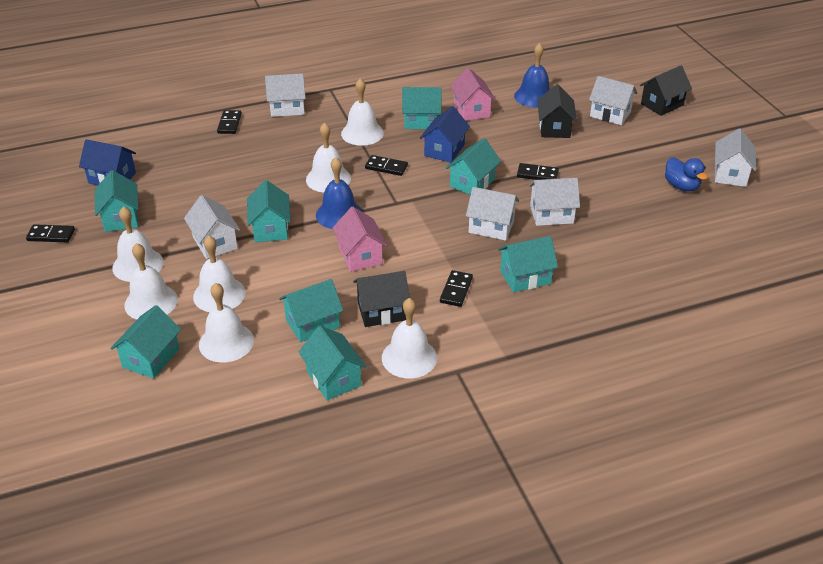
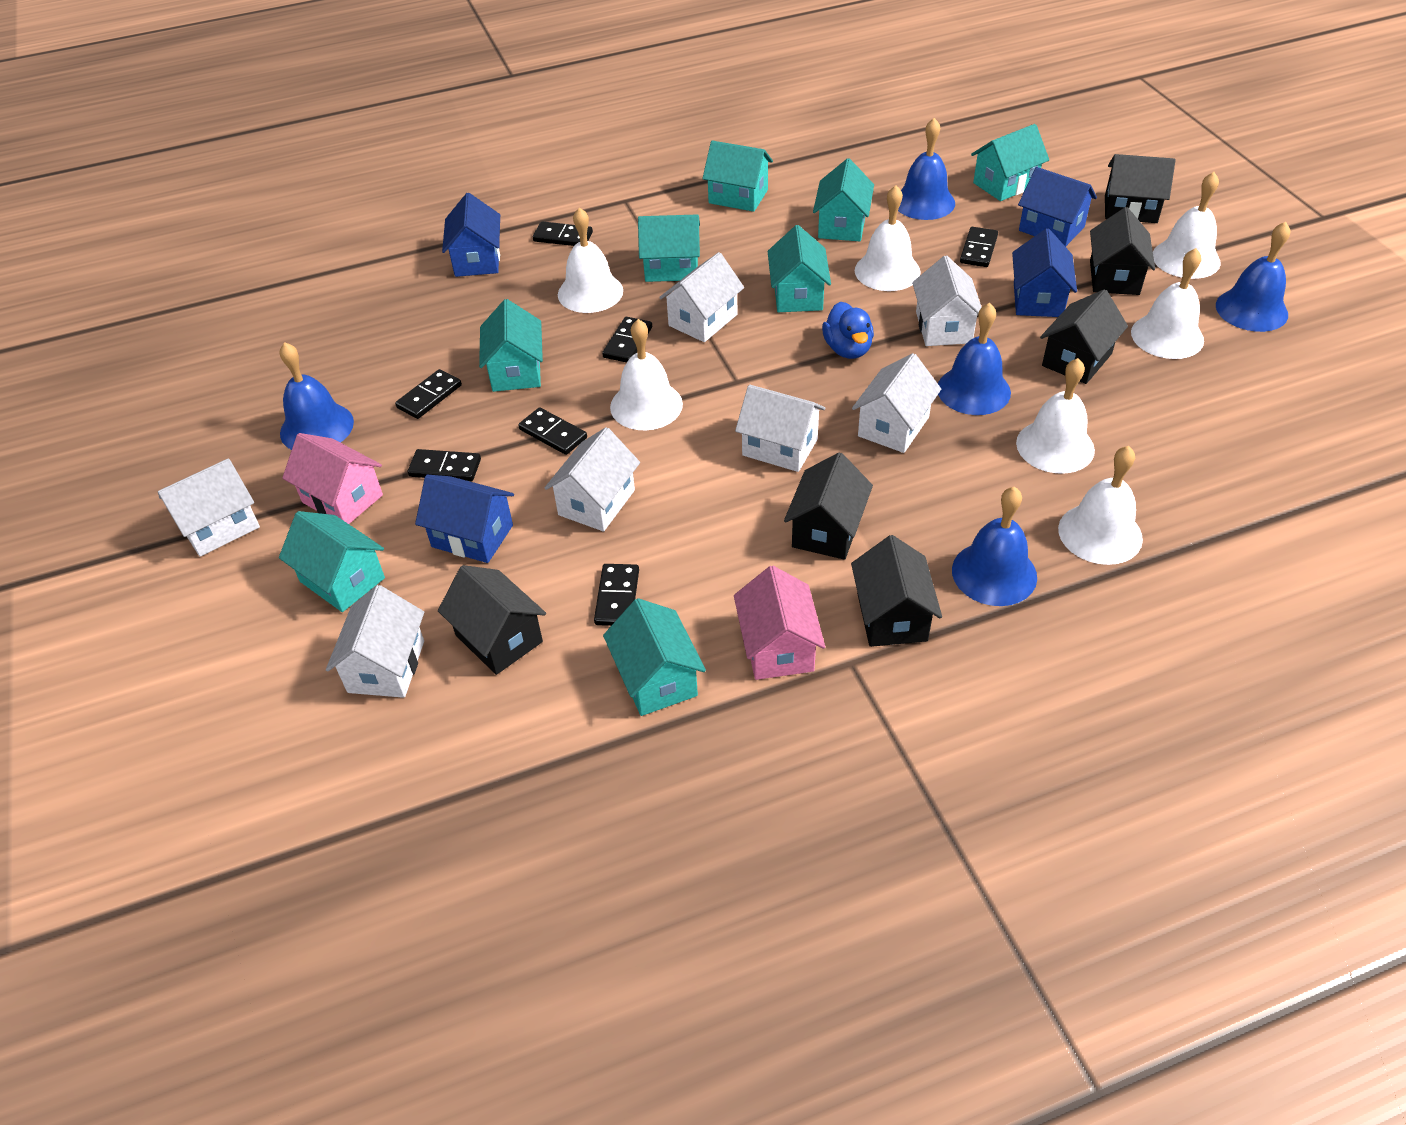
black domino: 5 -> 7
black house: 3 -> 6
blue bell: 2 -> 5
blue house: 2 -> 4
white house: 6 -> 7

